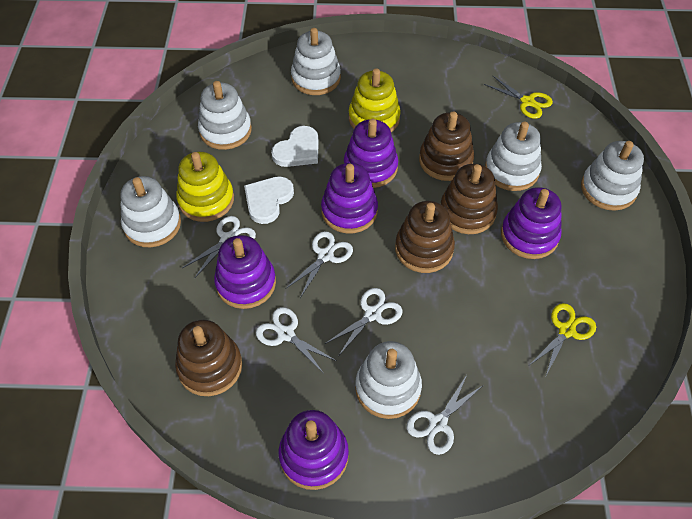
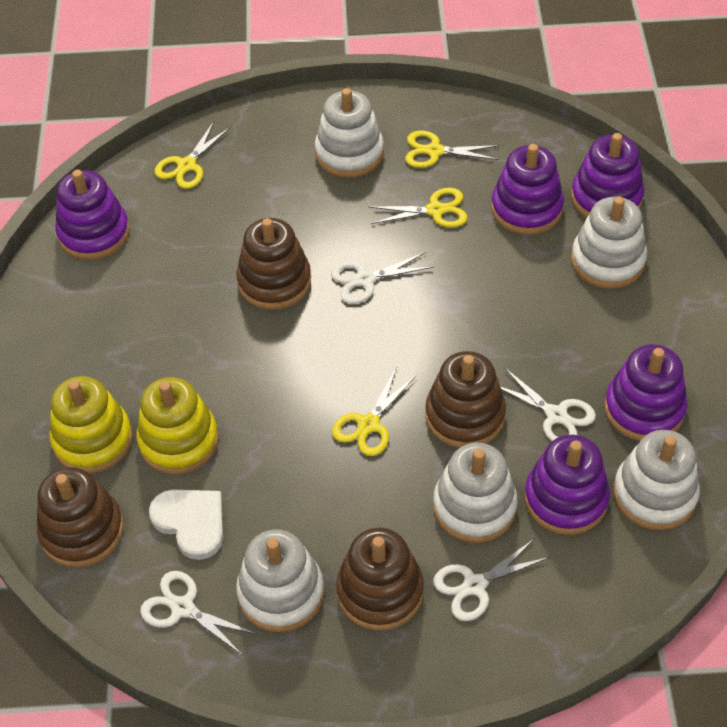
white heart: 2 -> 1
white scissors: 5 -> 4
white stacking toy: 6 -> 5
yellow scissors: 2 -> 4

